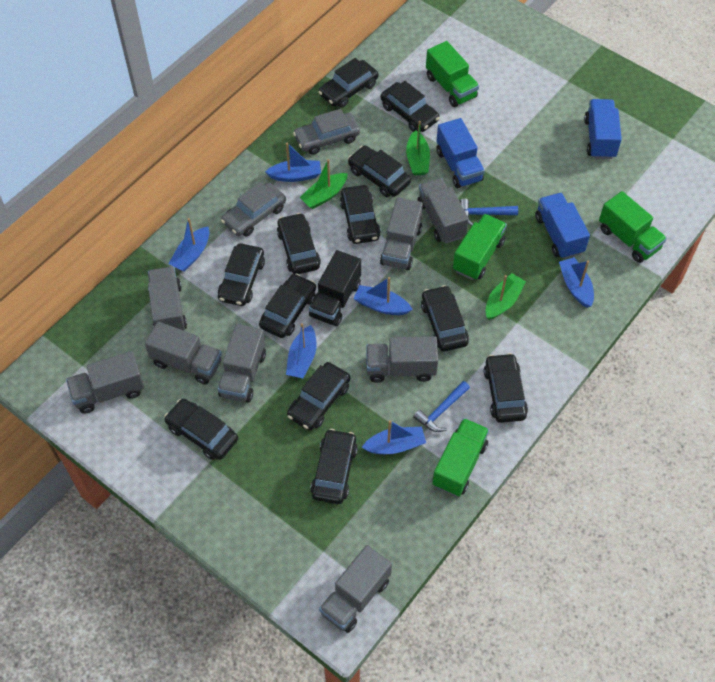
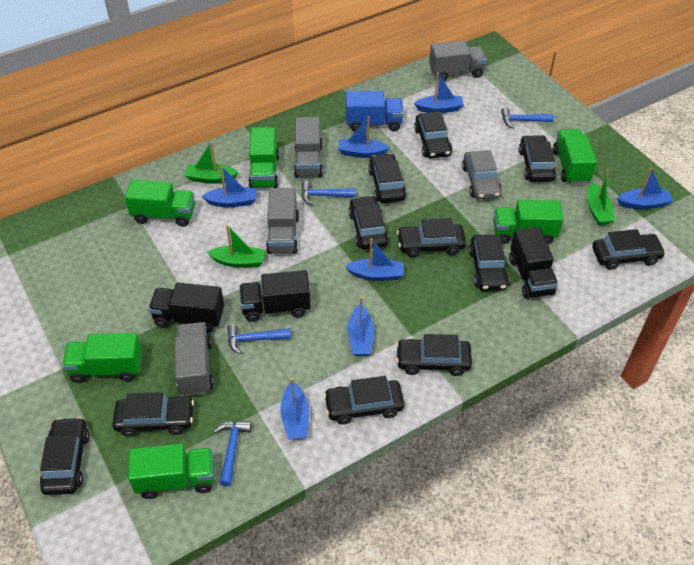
black car: 12 -> 11
black truck: 1 -> 3
blue boat: 6 -> 7
blue hammer: 2 -> 4
blue truck: 3 -> 1
green truck: 4 -> 6
grey car: 2 -> 1
grey truck: 8 -> 4

